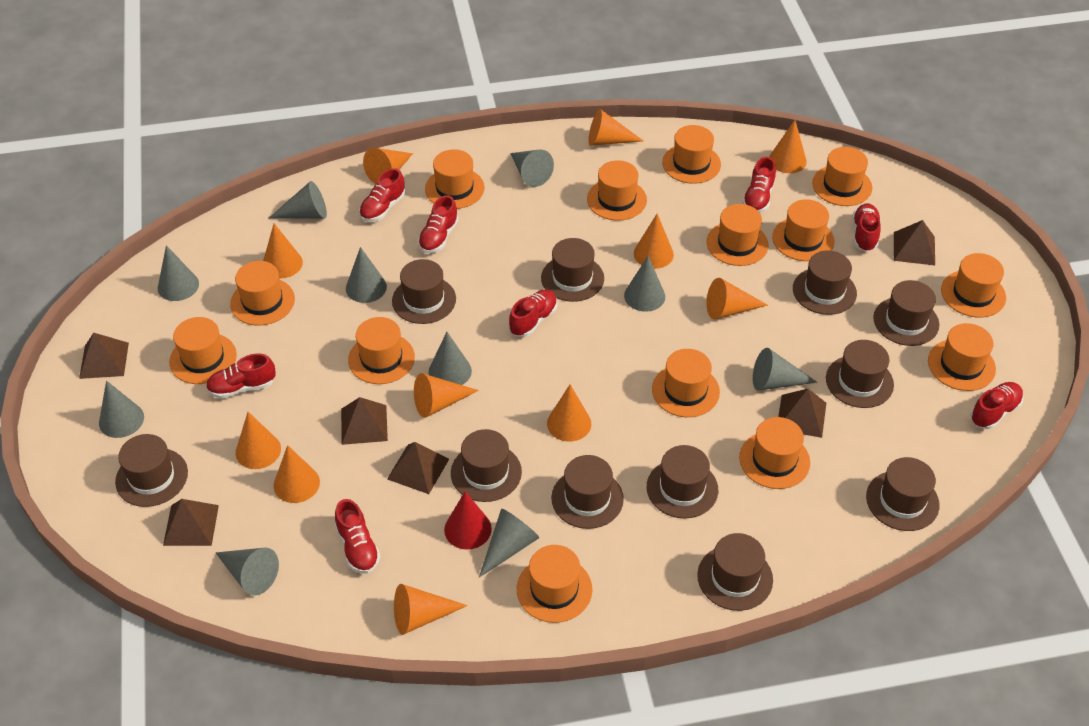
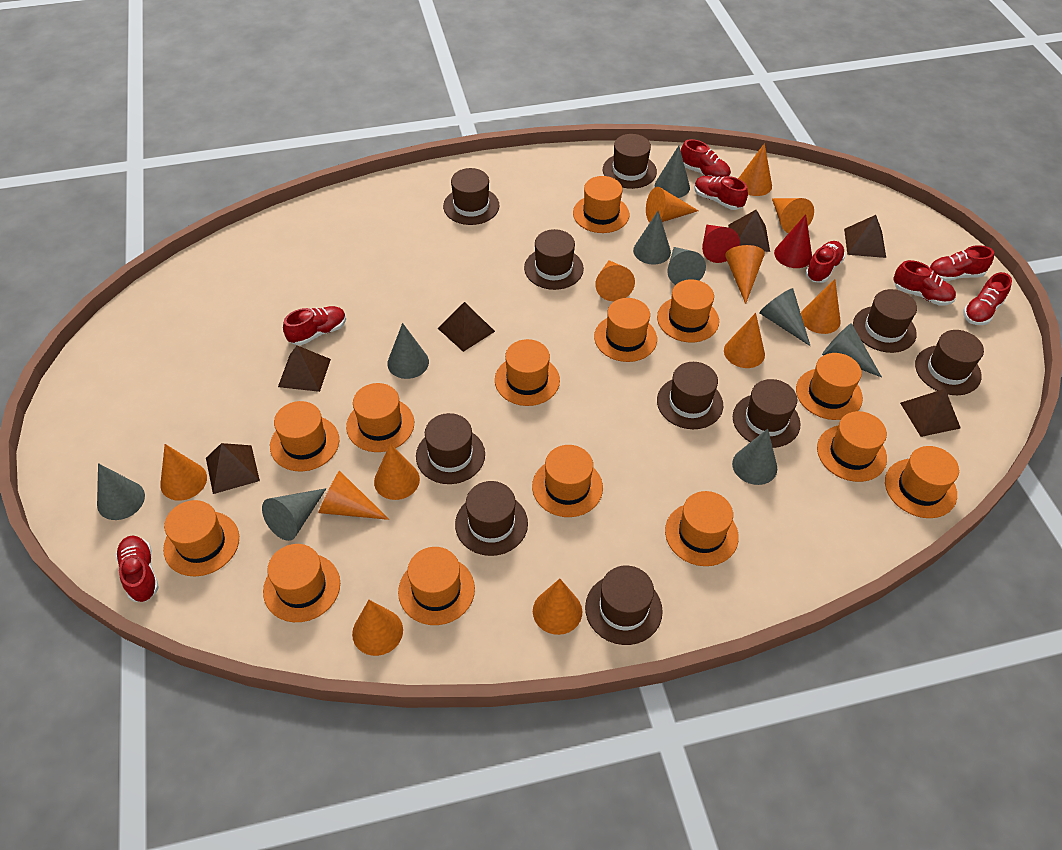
brown hat: 11 -> 10
grey cone: 10 -> 9
orange cone: 11 -> 12
red cone: 1 -> 2

